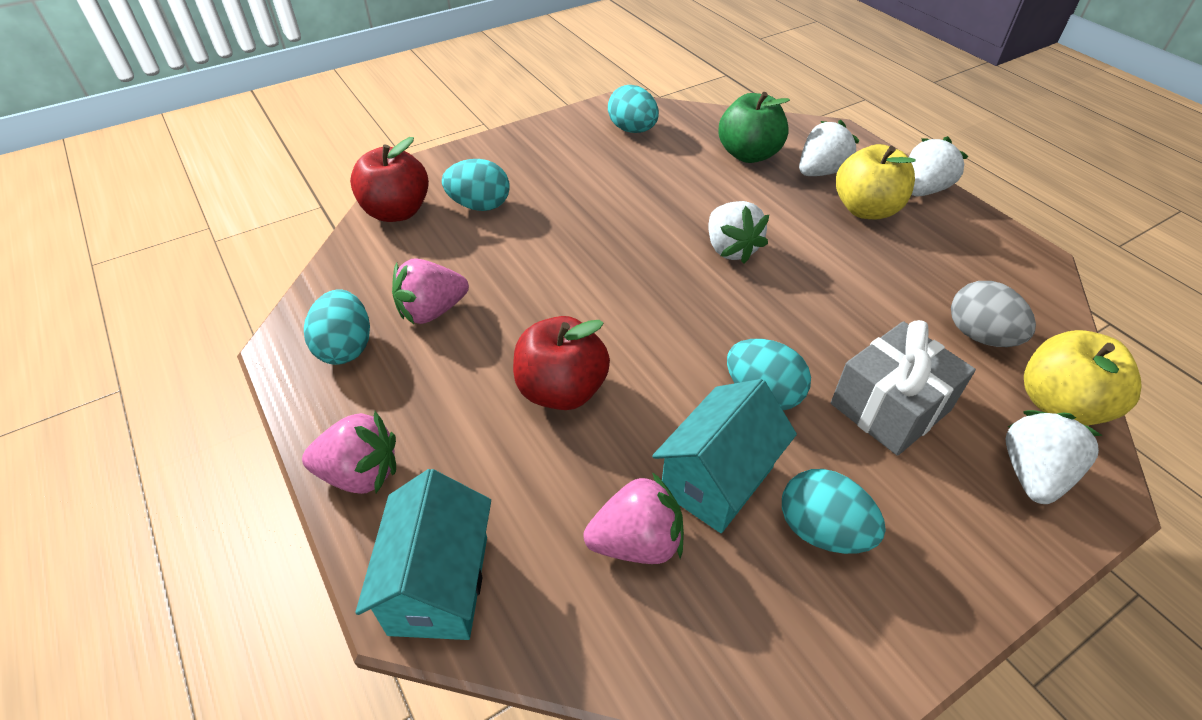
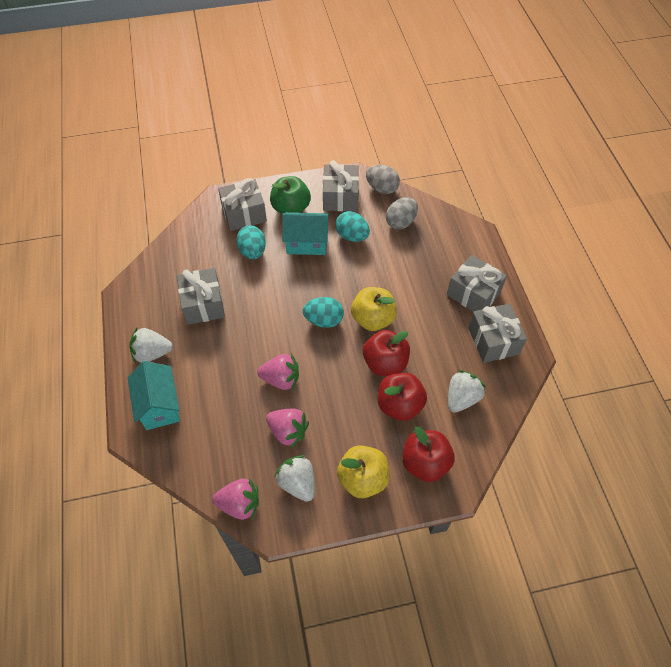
grey egg: 1 -> 2
grey gift: 1 -> 5
red apple: 2 -> 3
turquoise egg: 5 -> 3
white strawberry: 4 -> 3

